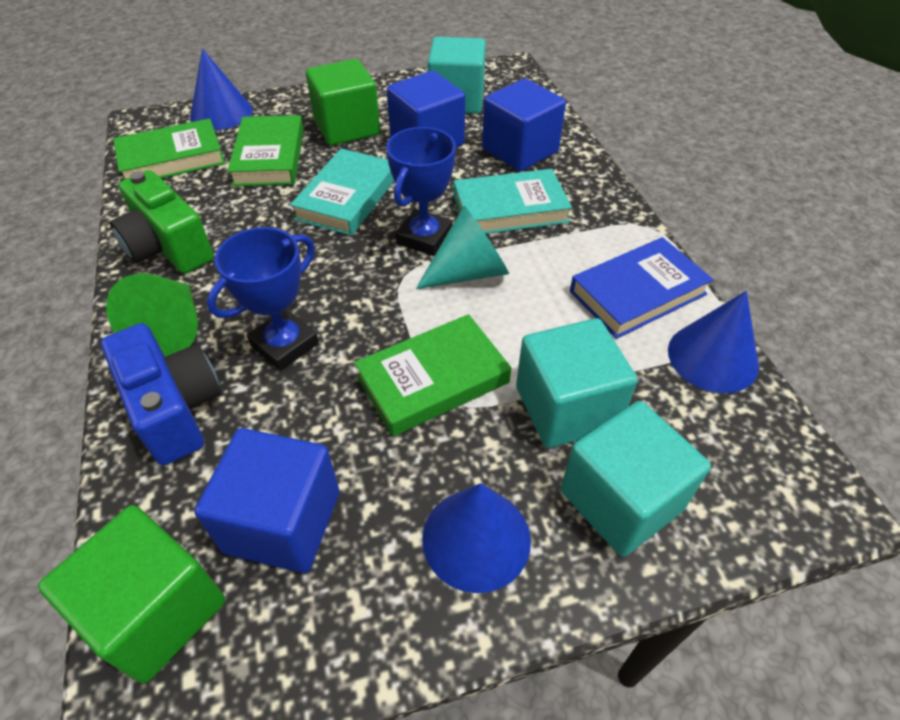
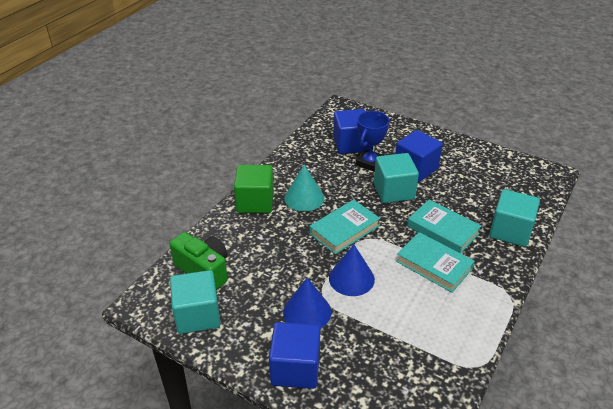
blue book: 1 -> 0
blue camera: 1 -> 0
blue cone: 3 -> 2
blue trophy: 2 -> 1
green book: 3 -> 0
green cone: 1 -> 0
green cube: 2 -> 1
turquoise book: 2 -> 3

